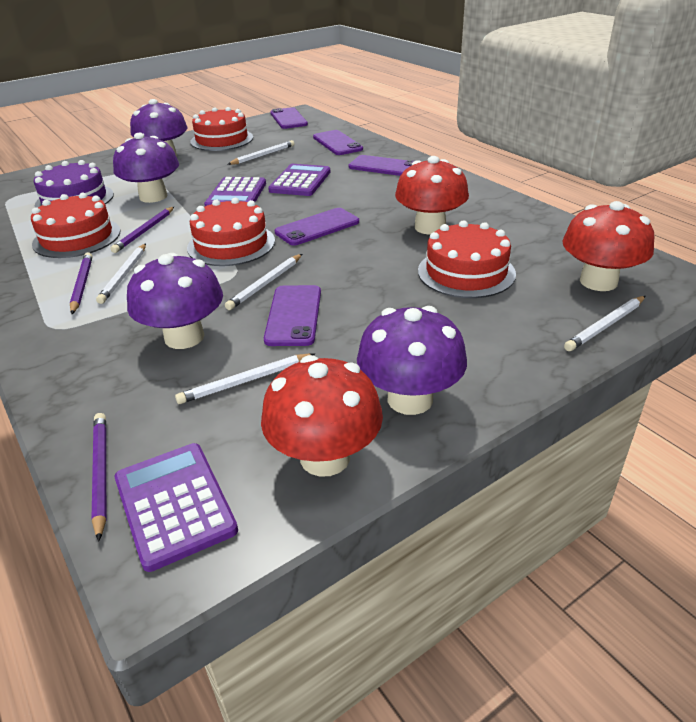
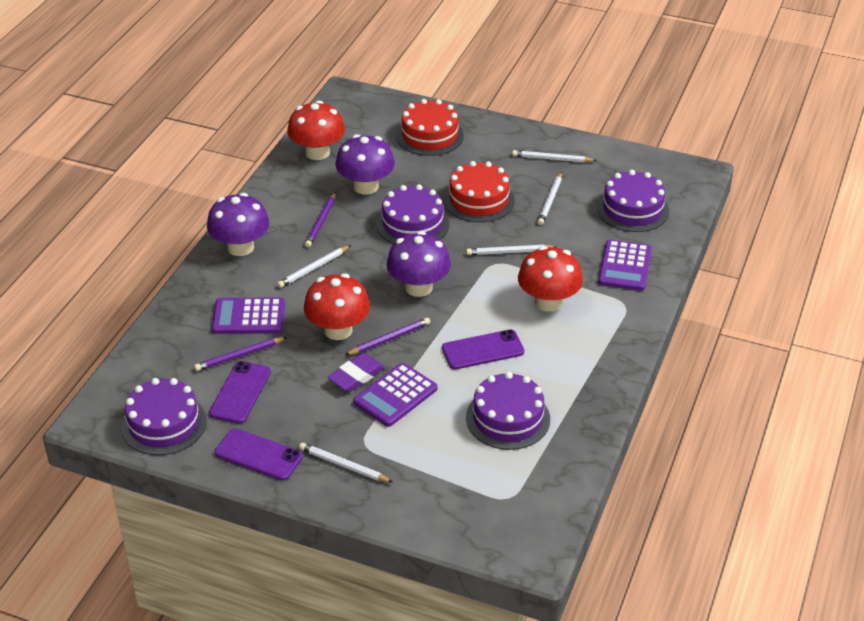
purple cake: 1 -> 4
purple eraser: 0 -> 1
purple mushroom: 4 -> 3
purple phone: 5 -> 3
red cake: 4 -> 2

